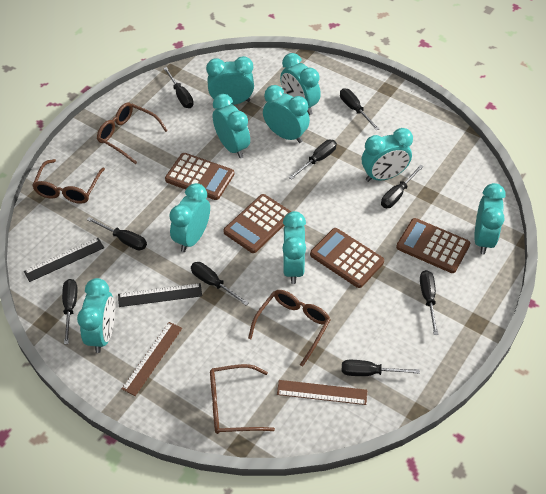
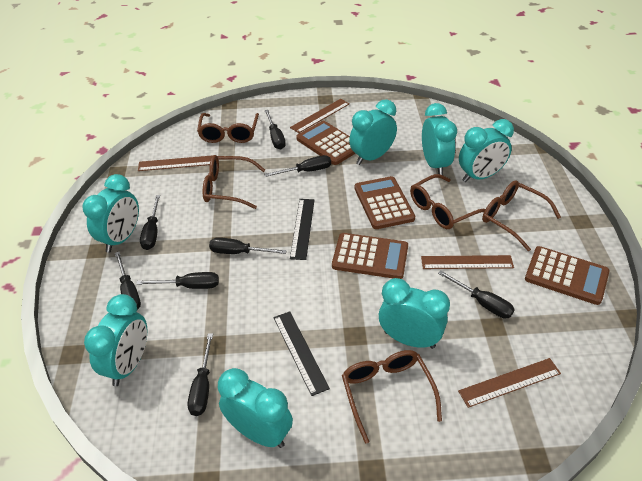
black screwdriver: 9 -> 8
brown glasses: 4 -> 5
brown ruler: 2 -> 4
turquoise clock: 9 -> 7

